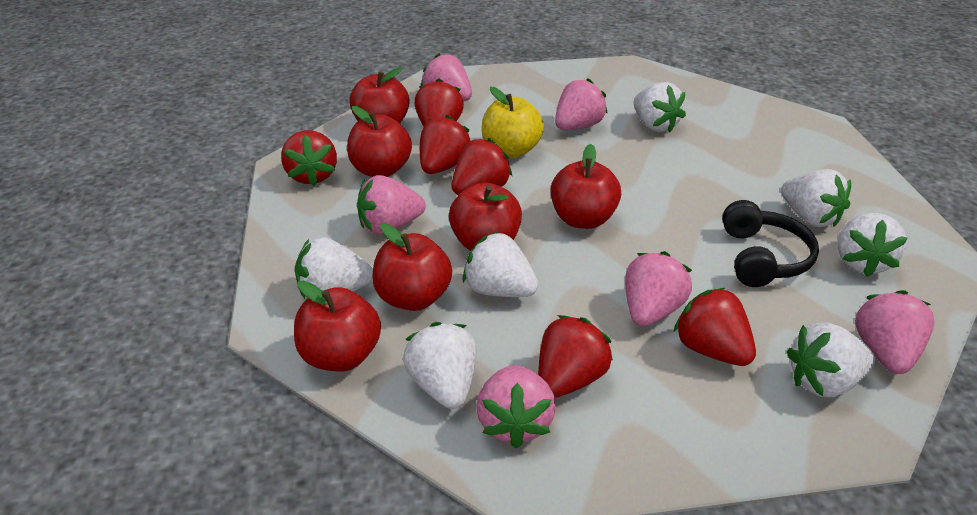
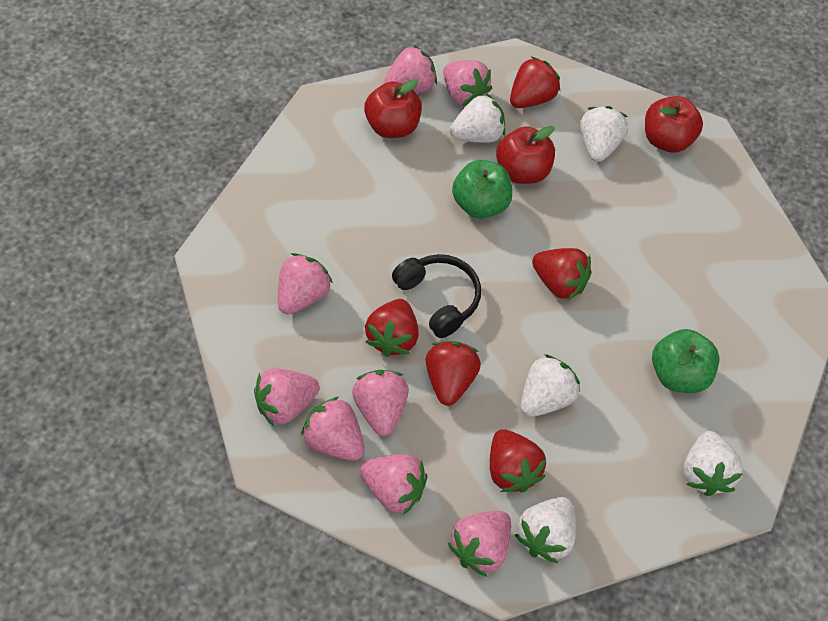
green apple: 0 -> 2
pink strawberry: 6 -> 8
red apple: 6 -> 3
red strawberry: 6 -> 5
white strawberry: 7 -> 5
yellow apple: 1 -> 0

